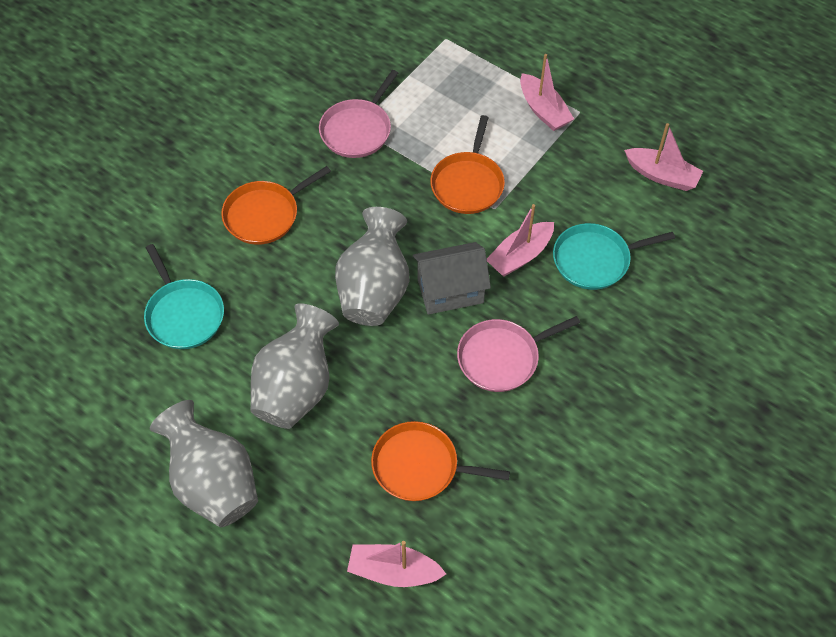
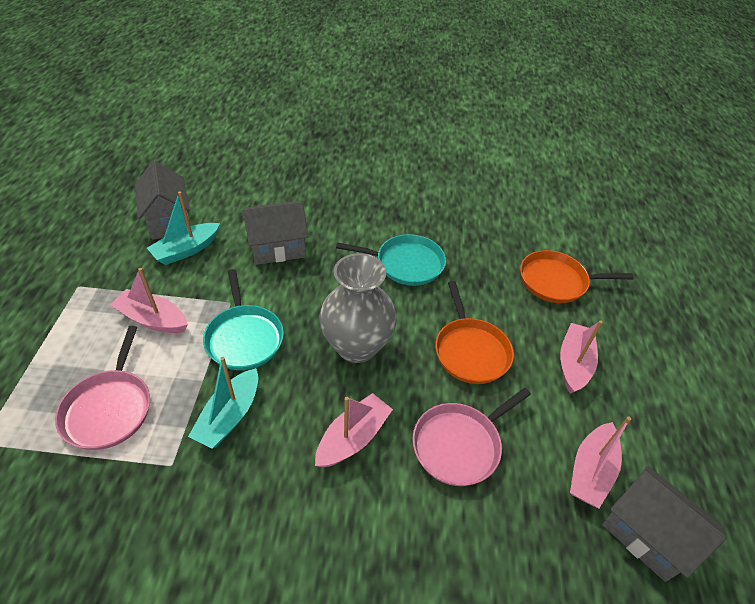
grey house: 1 -> 3
grey vase: 3 -> 1
orange pan: 3 -> 2
turquoise boat: 0 -> 2

